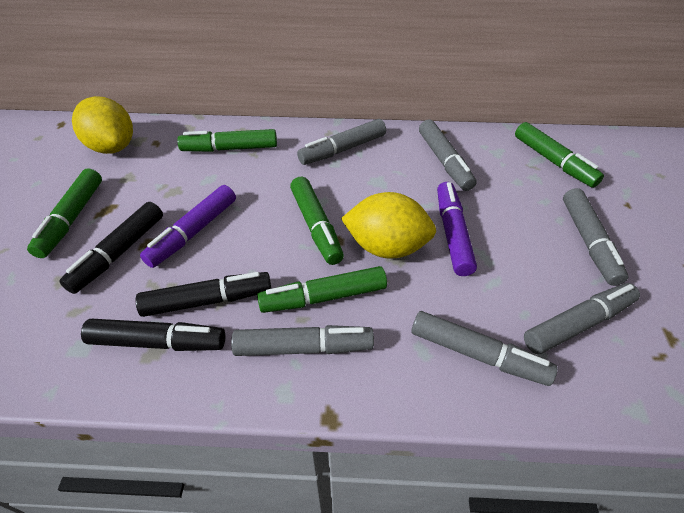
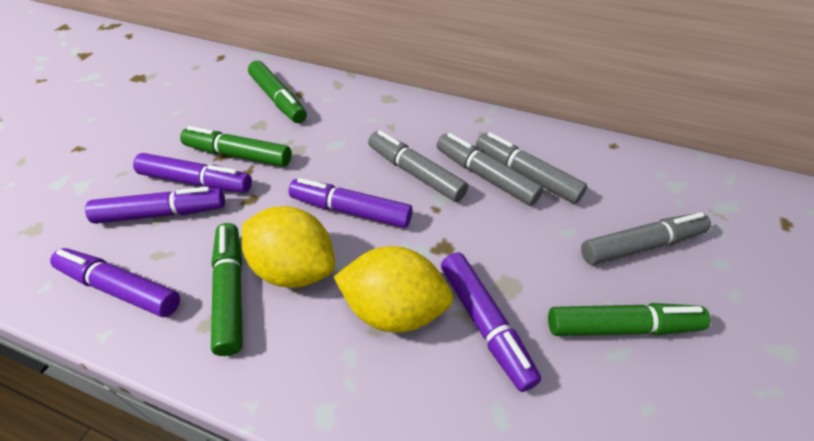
black marker: 3 -> 0
green marker: 5 -> 4
grey marker: 6 -> 4
purple marker: 2 -> 5

